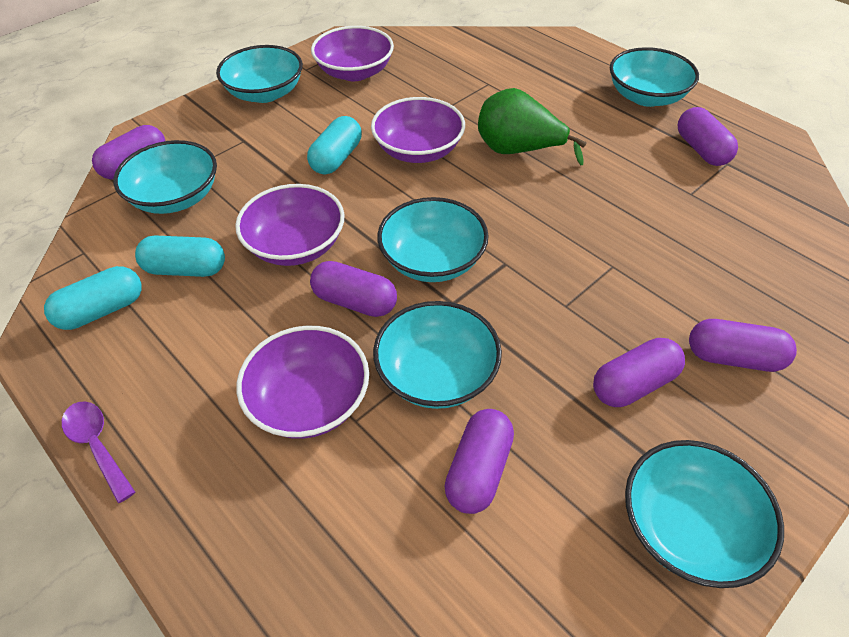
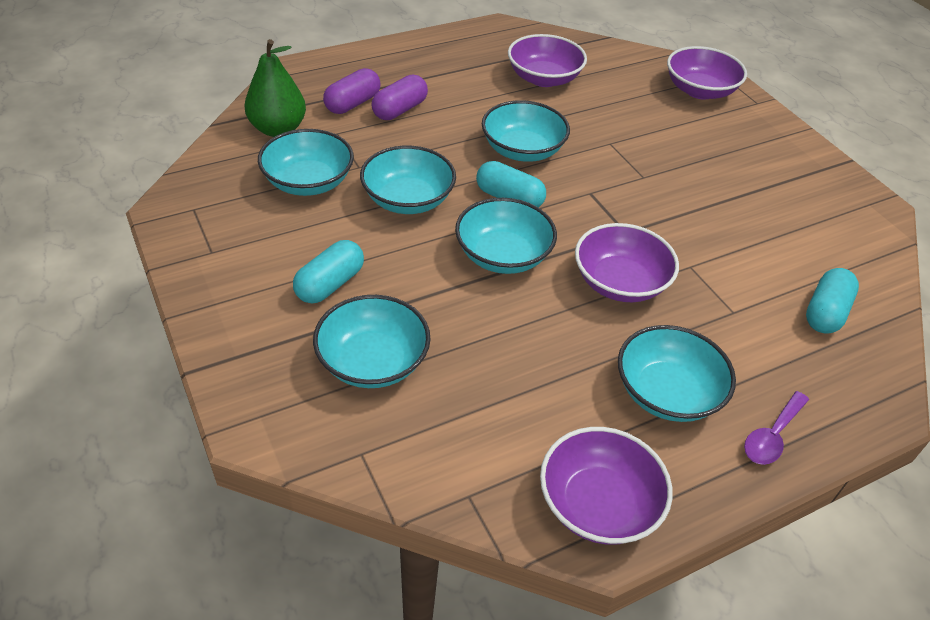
purple capsule: 6 -> 2

